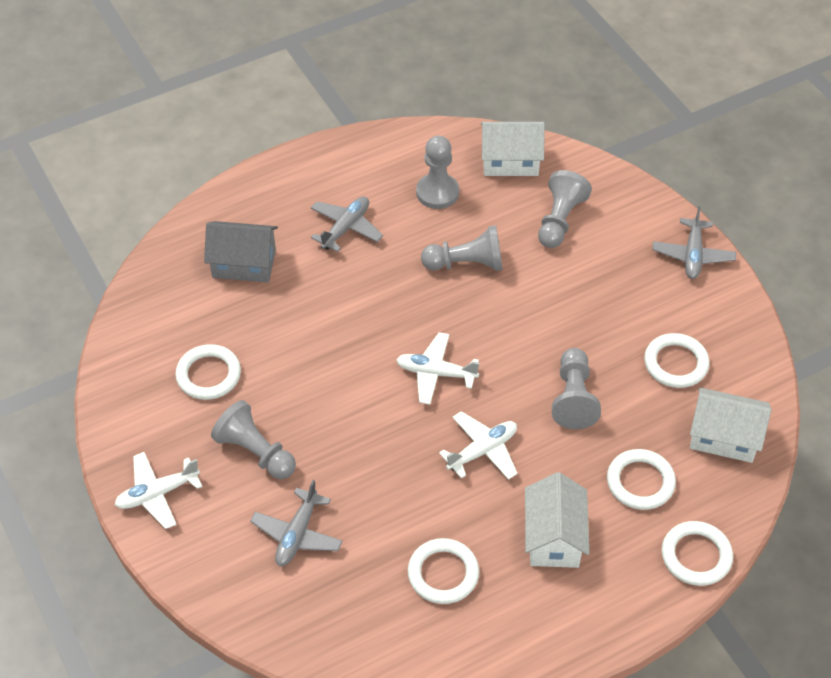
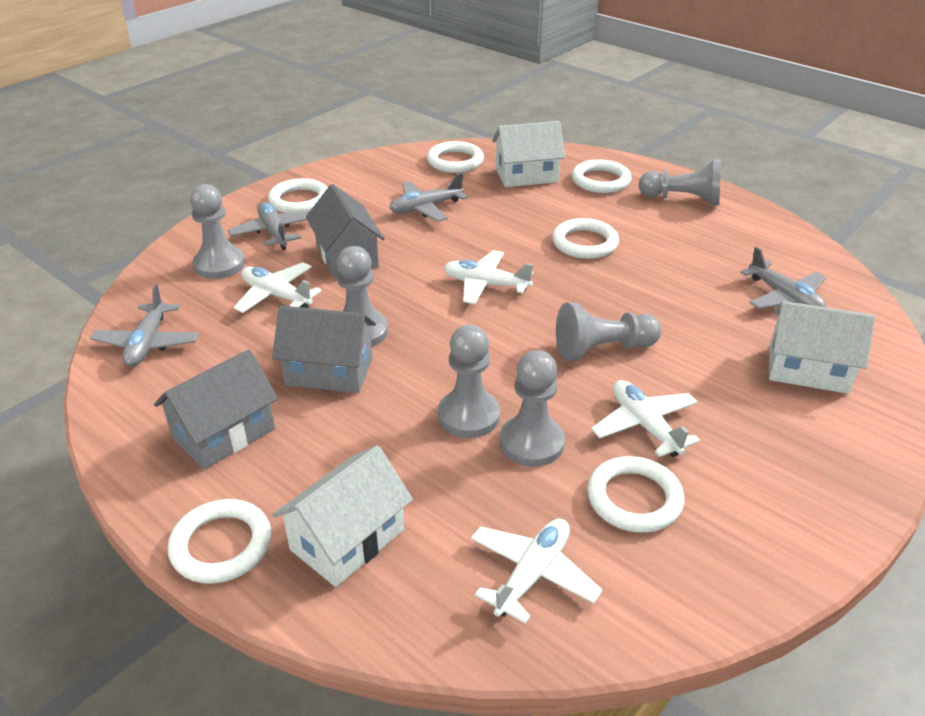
grey house: 1 -> 3
grey pawn: 5 -> 6
grey plane: 3 -> 4
white plane: 3 -> 4
white ring: 5 -> 6

